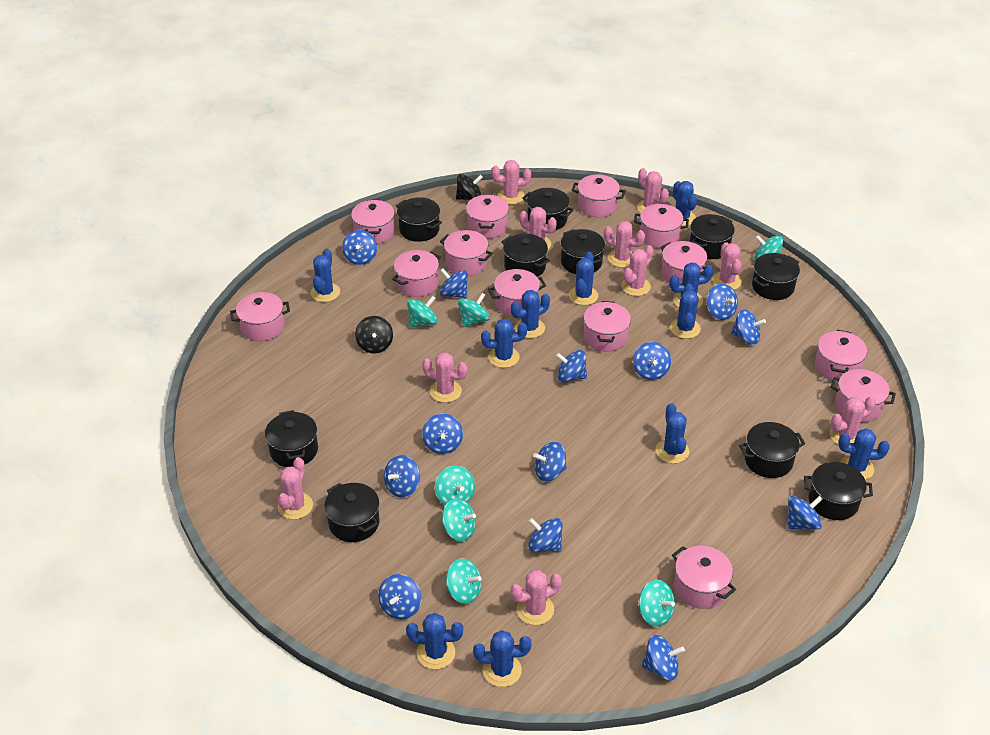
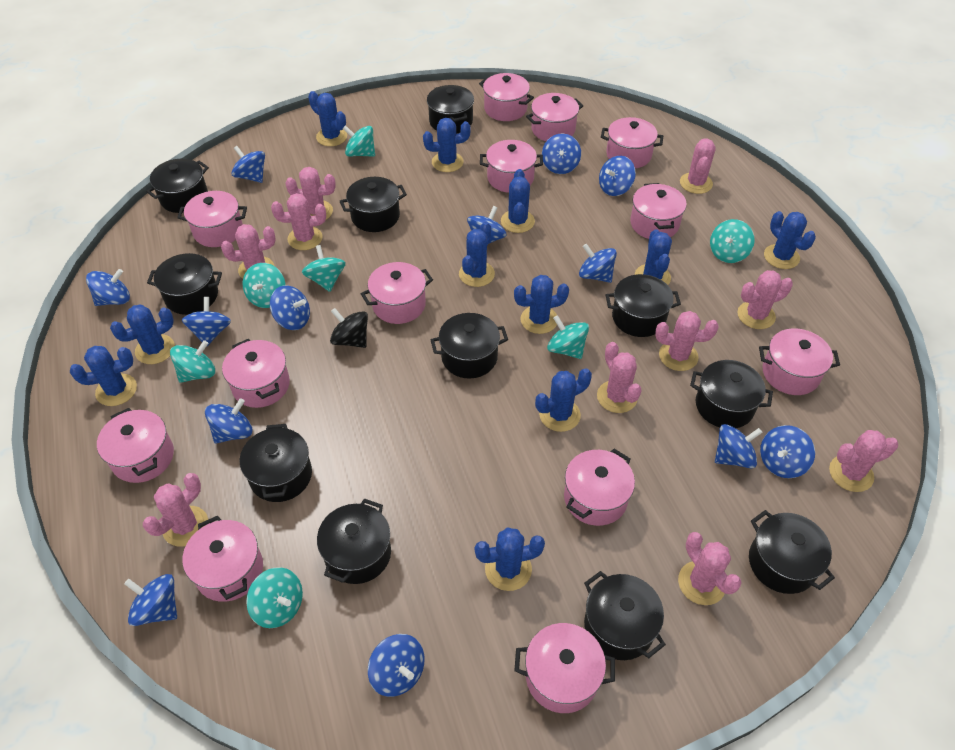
black pot: 10 -> 11
black spinning top: 2 -> 1

